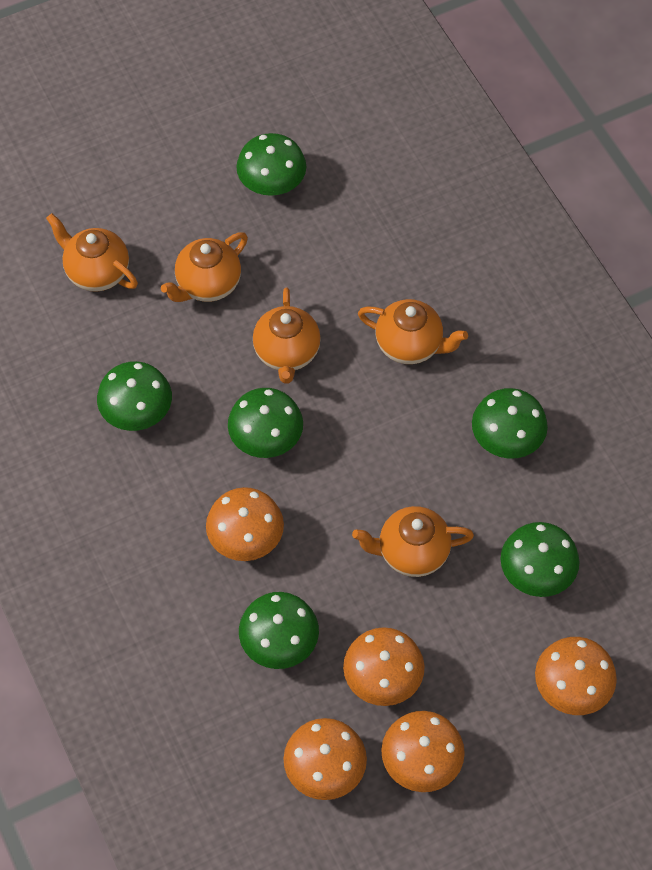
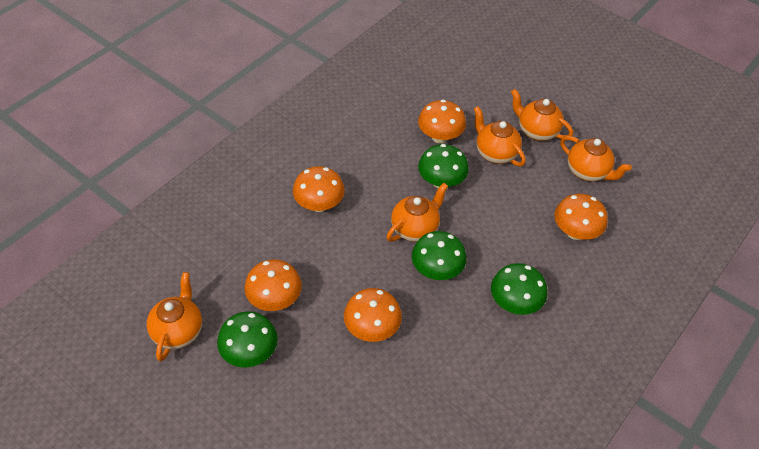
green mushroom: 6 -> 4

